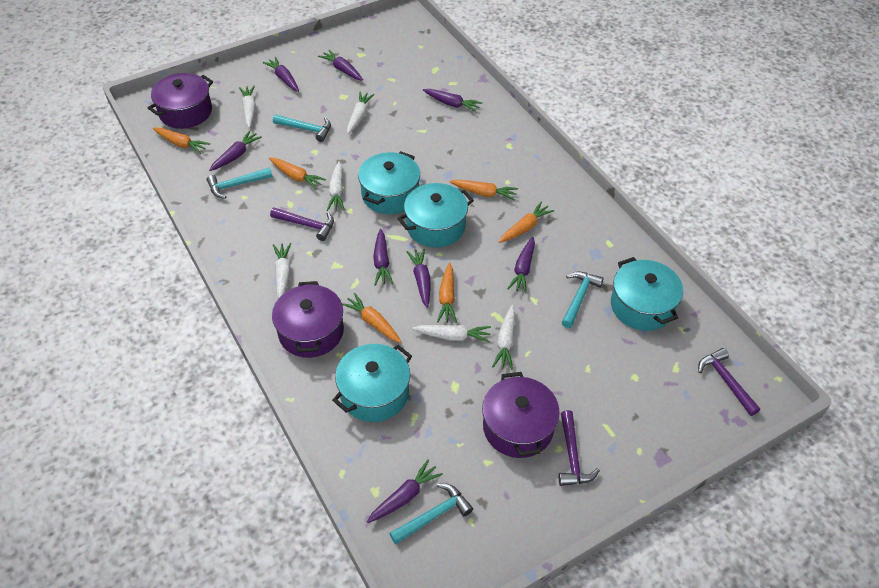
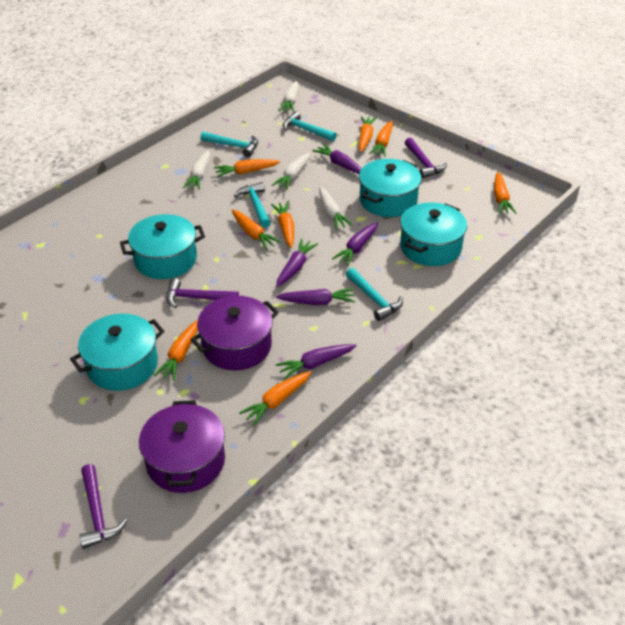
orange carrot: 6 -> 8
purple carrot: 8 -> 5
purple pot: 3 -> 2
white carrot: 6 -> 4

